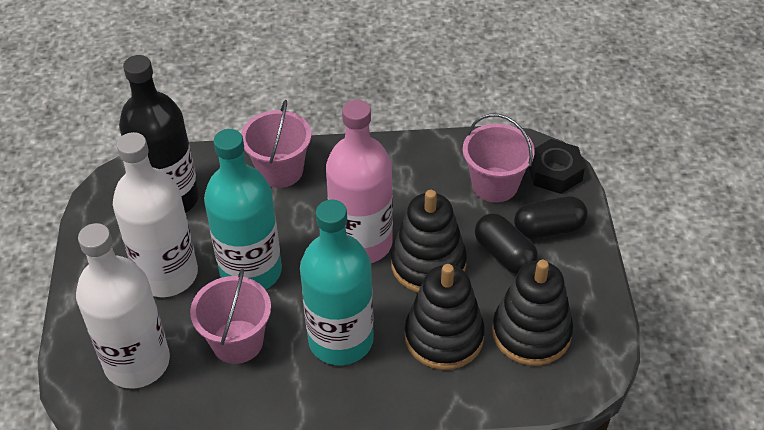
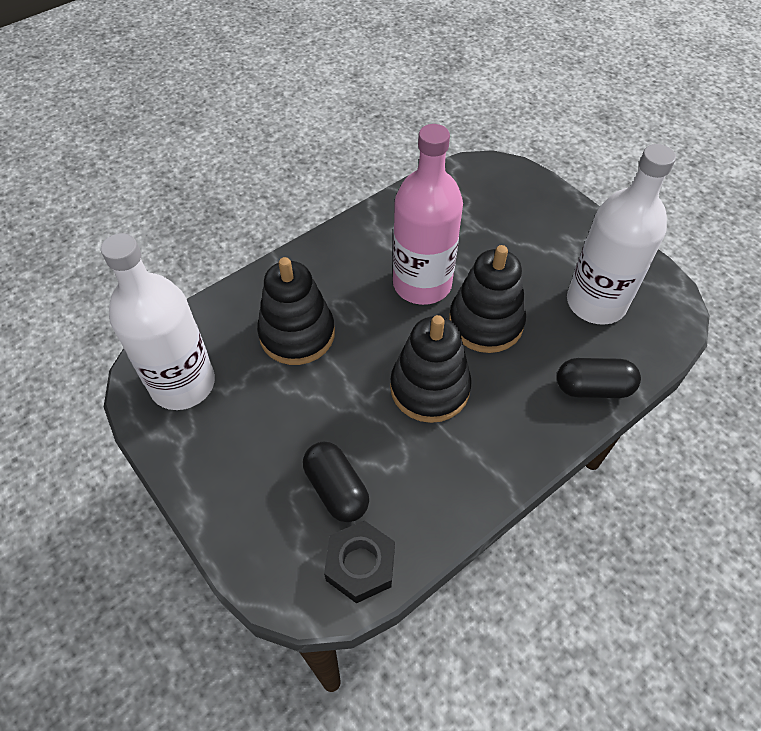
black bottle: 1 -> 0
pink bucket: 3 -> 0
turquoise bottle: 2 -> 0

